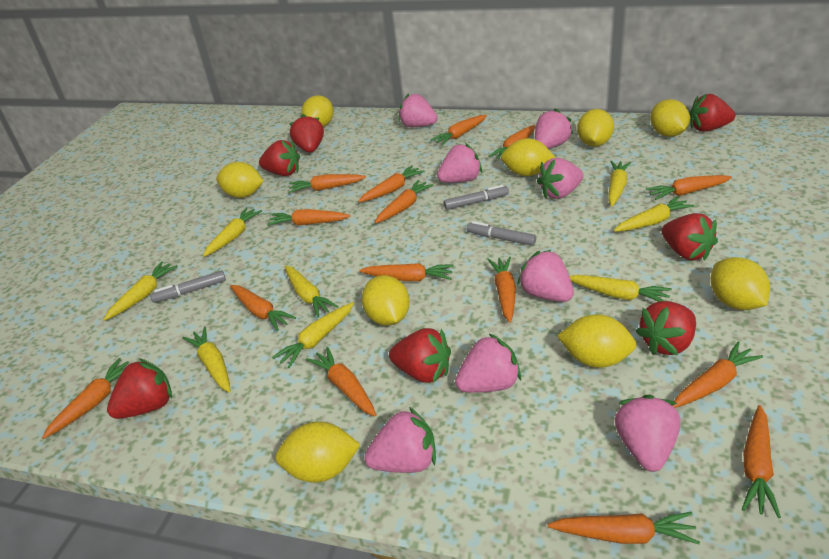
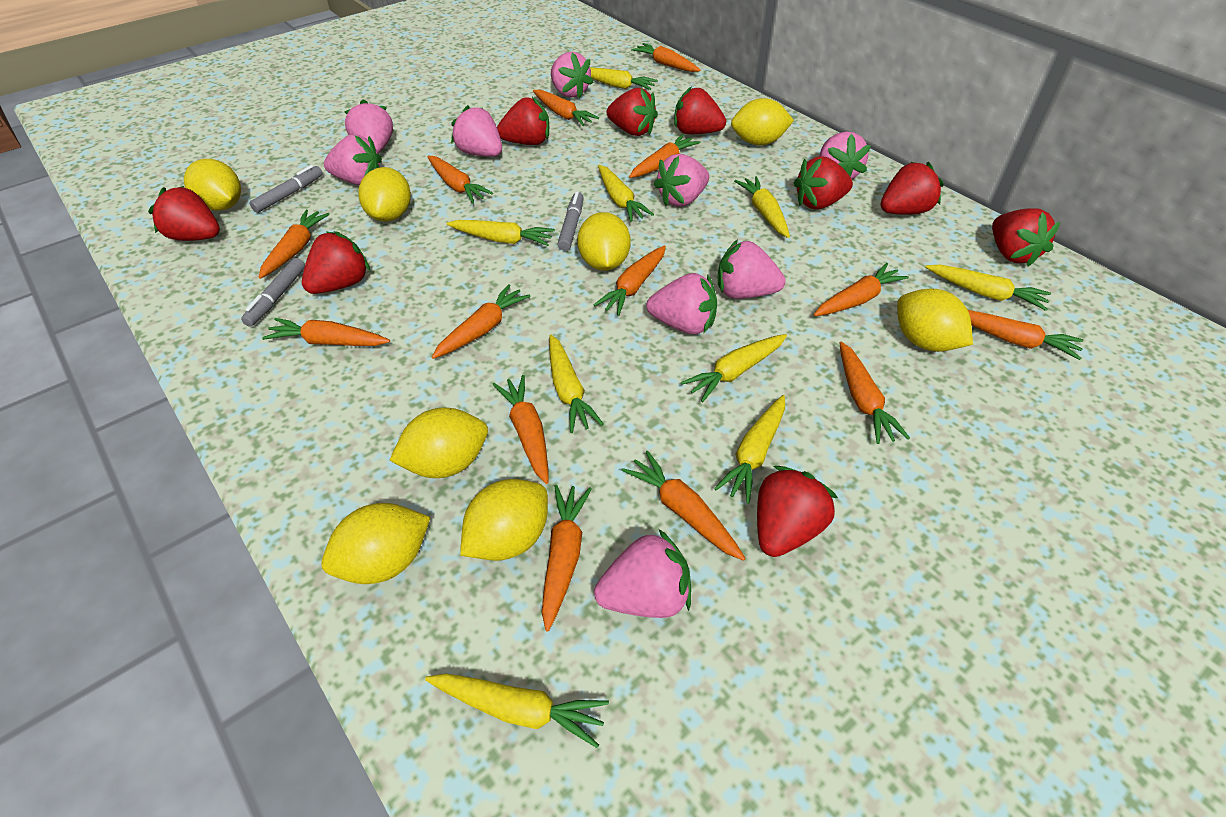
orange carrot: 15 -> 14
pink strawberry: 8 -> 9
red strawberry: 7 -> 9
yellow carrot: 8 -> 9
yellow lemon: 9 -> 8

